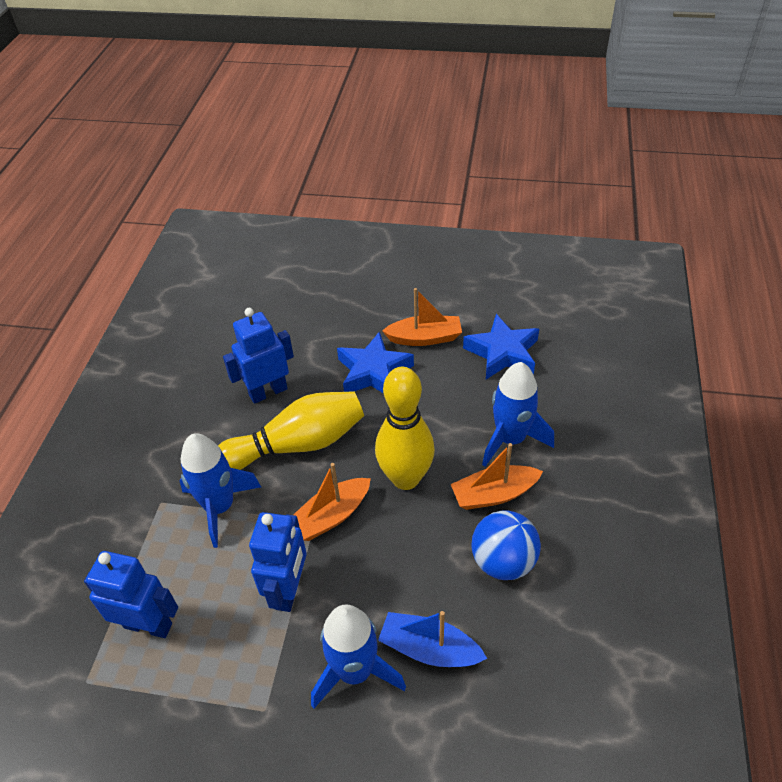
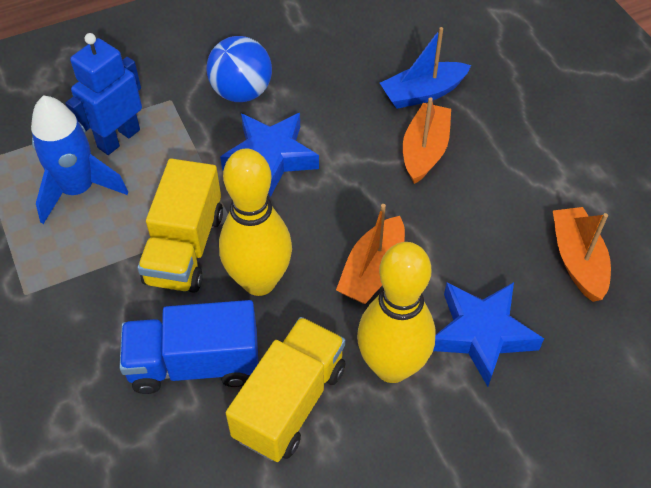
blue robot: 3 -> 1
blue rocket: 3 -> 1
blue truck: 0 -> 1
yellow truck: 0 -> 2

